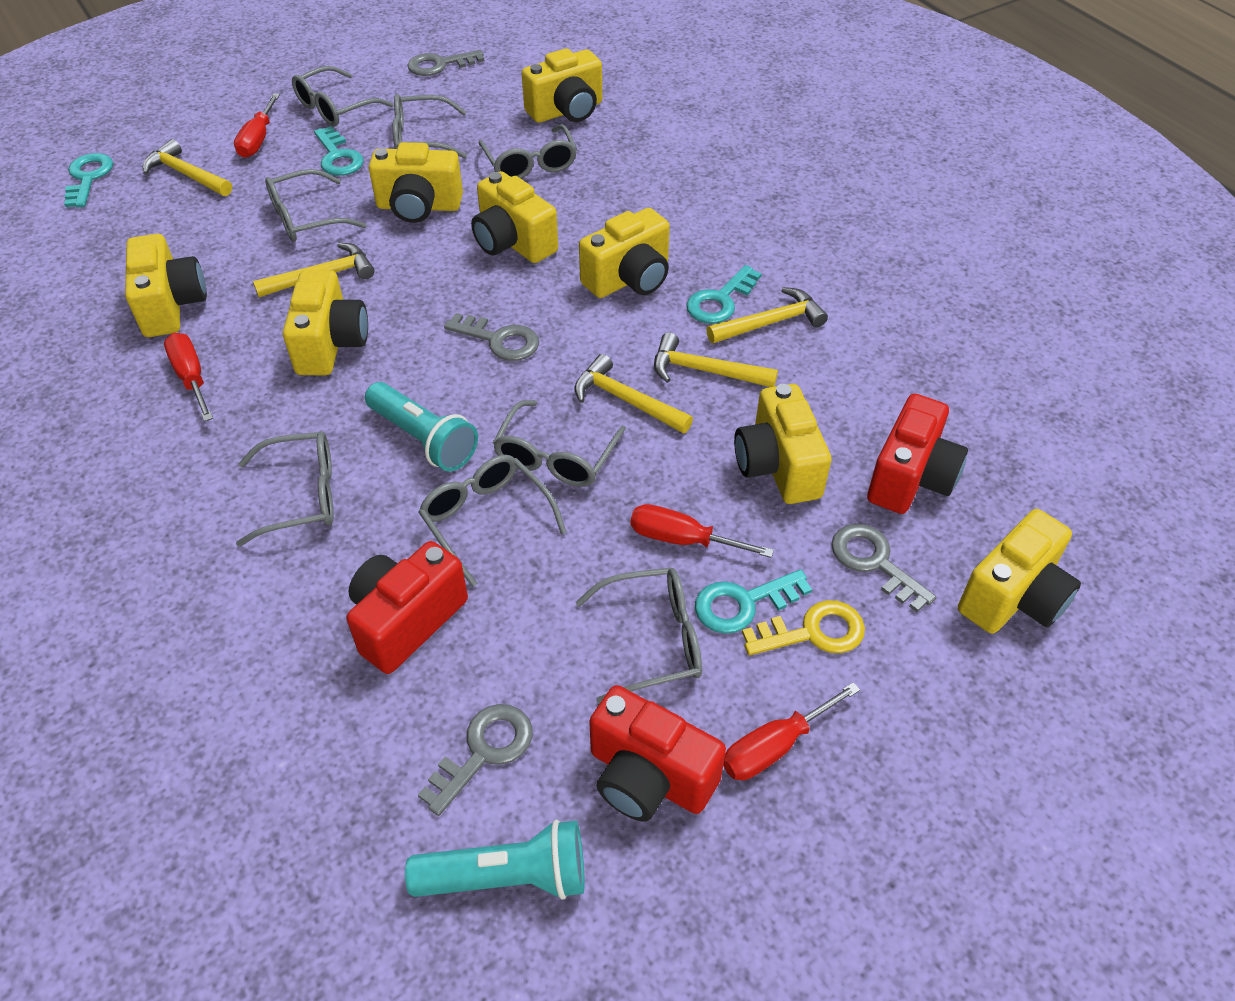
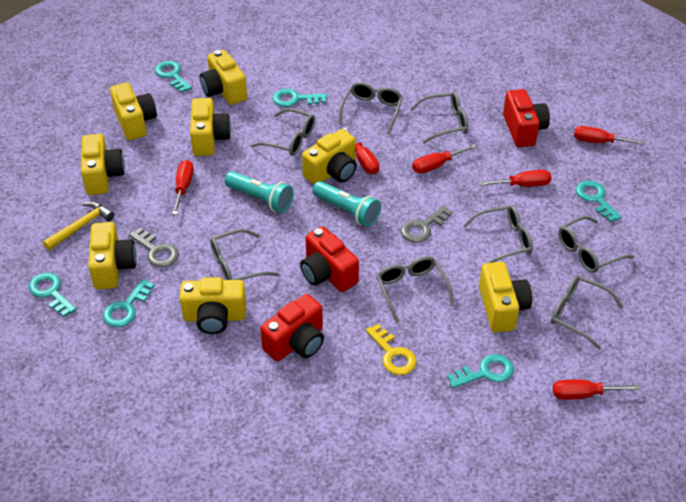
grey key: 4 -> 2
red screwdriver: 4 -> 6
turquoise key: 4 -> 6
yellow hammer: 5 -> 1

